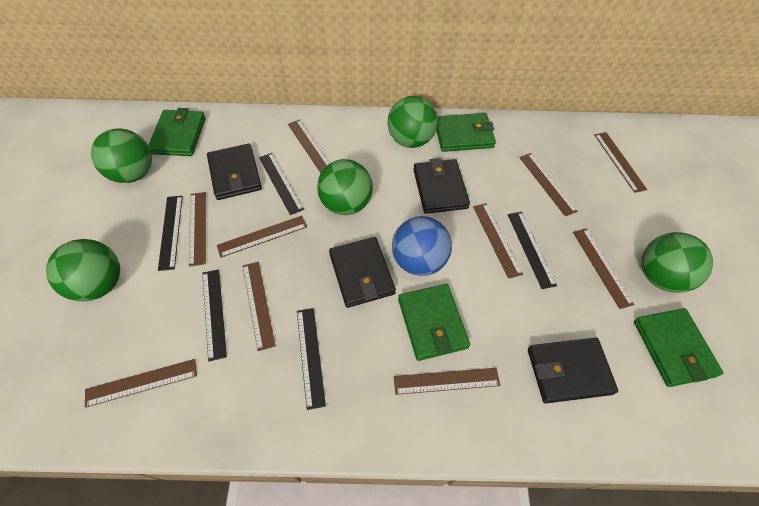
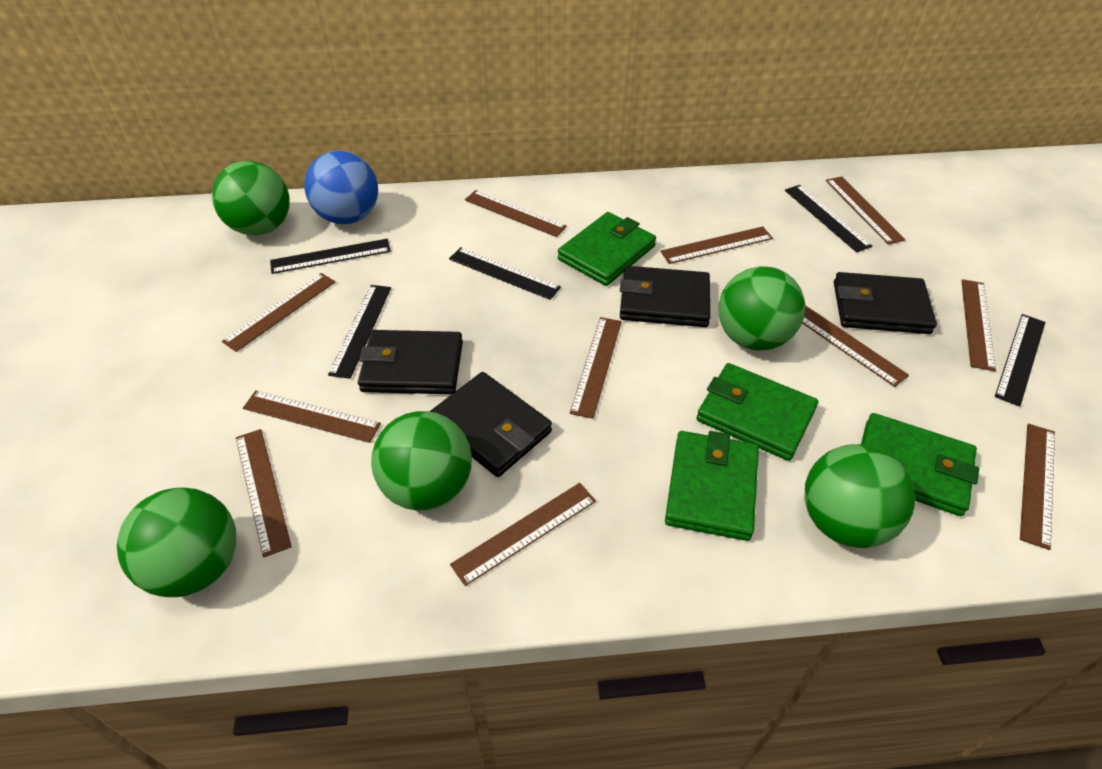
brown ruler: 10 -> 11

